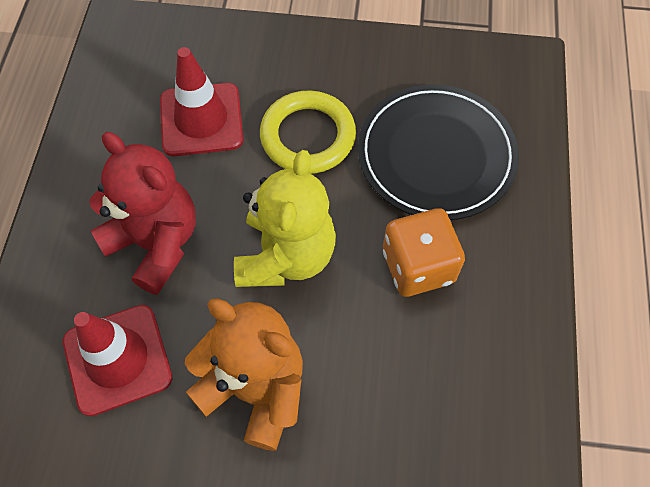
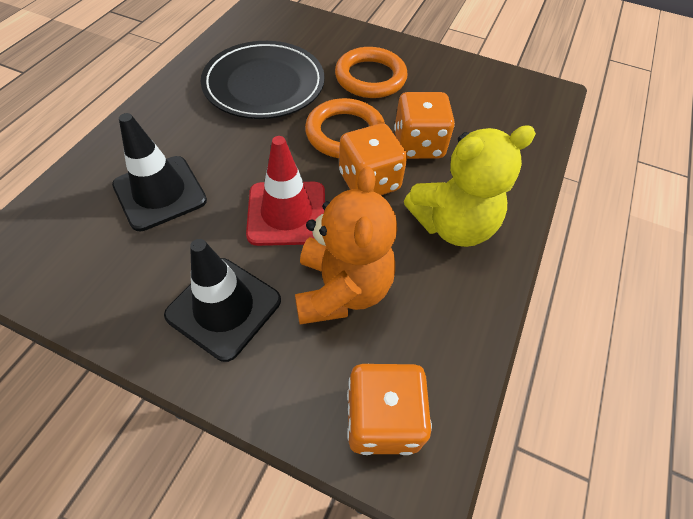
black traffic cone: 0 -> 2
orange dice: 1 -> 3
orange ring: 0 -> 2
red teddy bear: 1 -> 0
red traffic cone: 2 -> 1
yellow ring: 1 -> 0

